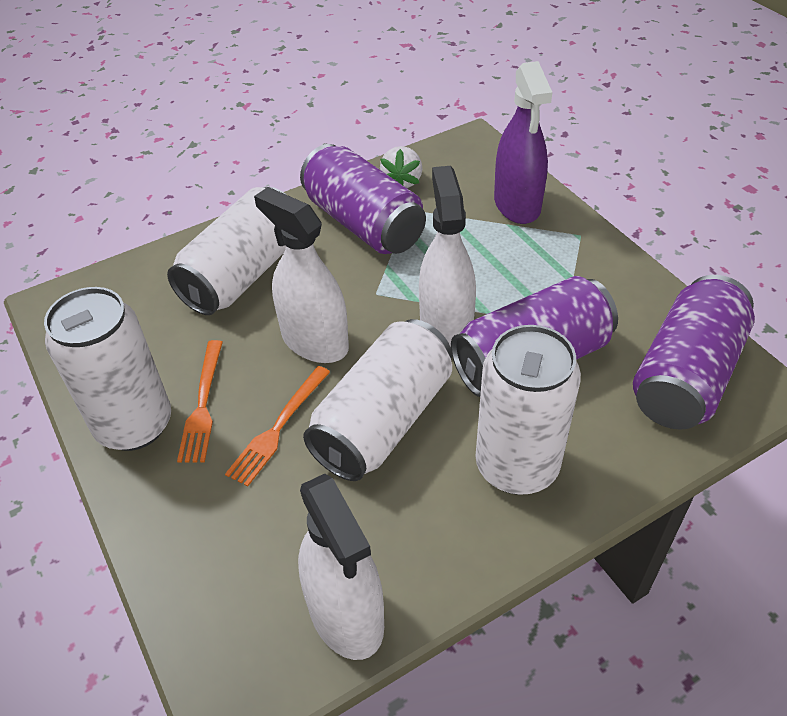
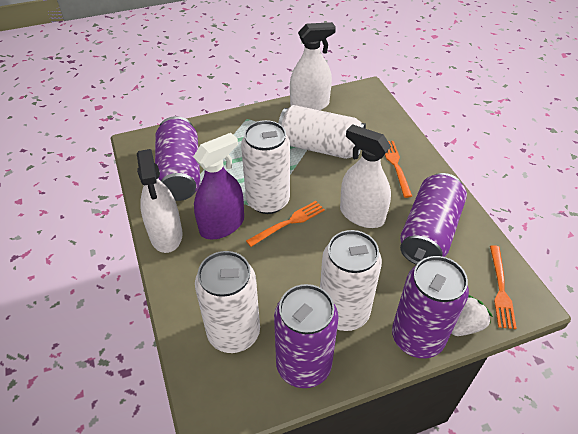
orange fork: 2 -> 3
purple can: 3 -> 4

